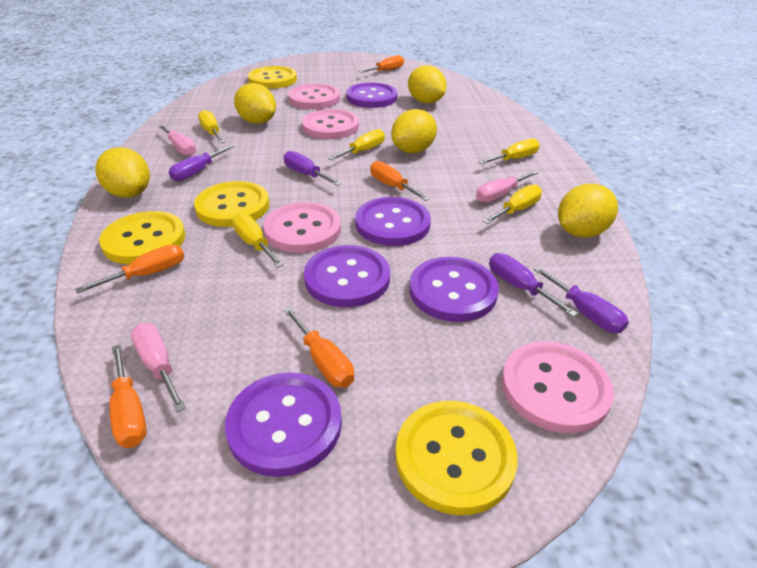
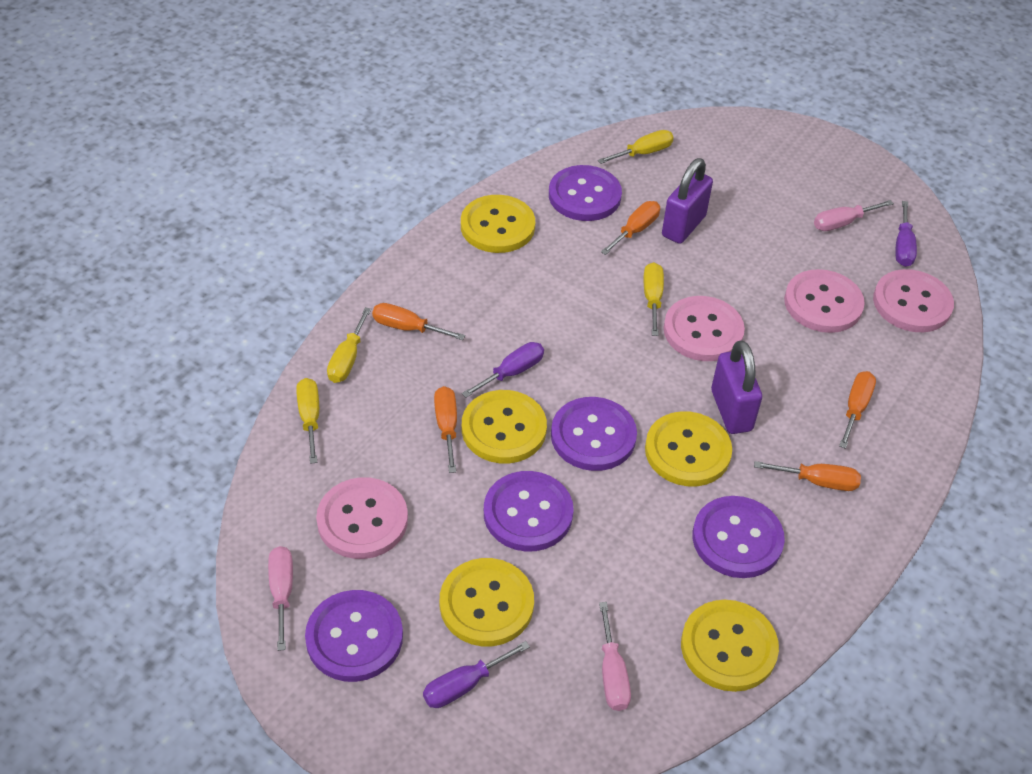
purple padlock: 0 -> 2
purple screwdriver: 4 -> 3
yellow button: 4 -> 5
yellow lemon: 5 -> 0
yellow screwdriver: 5 -> 4

